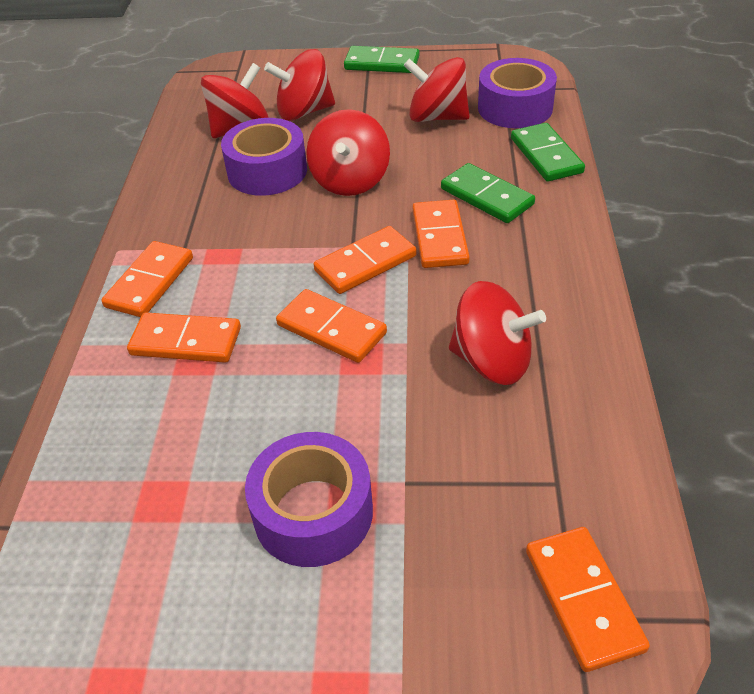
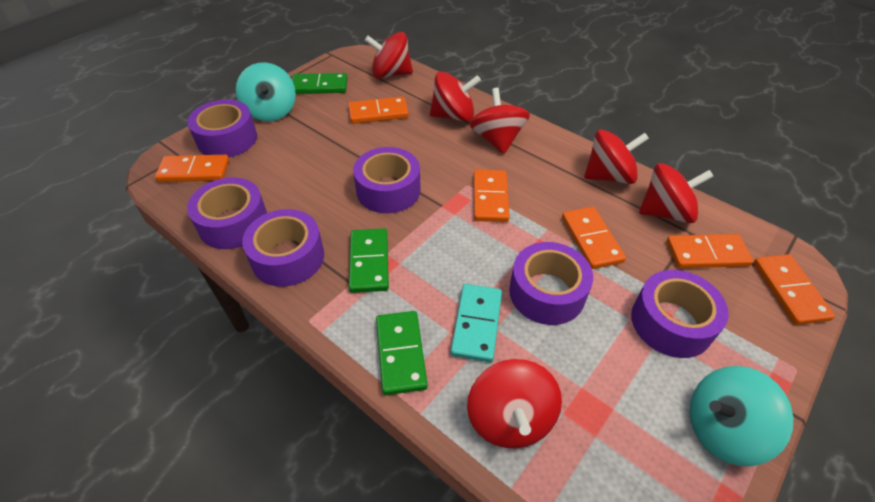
purple tape: 3 -> 6
red spinning top: 5 -> 6
turquoise domino: 0 -> 1
turquoise spinning top: 0 -> 2

